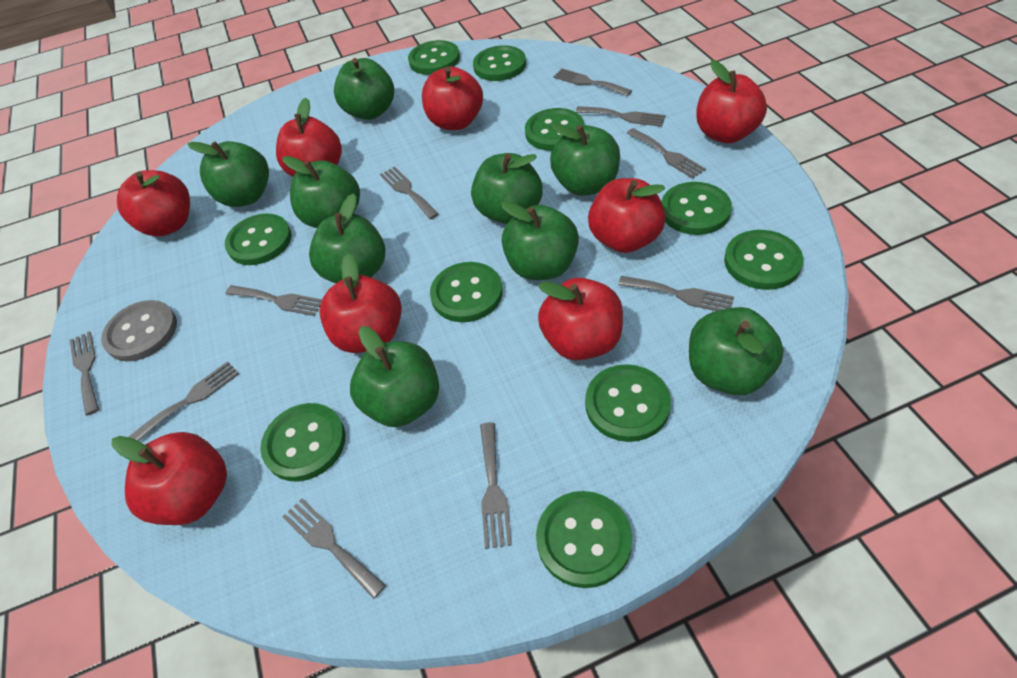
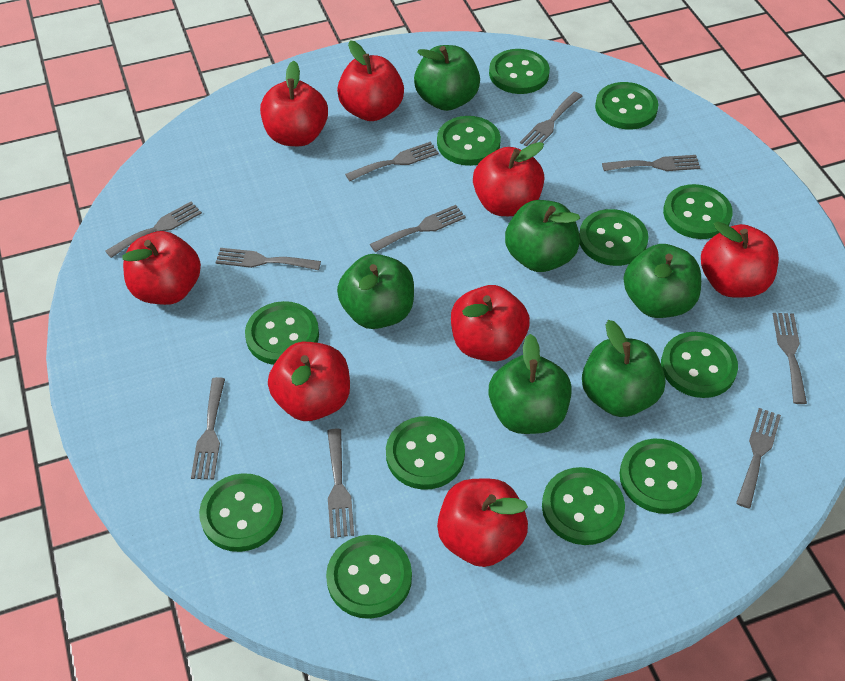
green apple: 9 -> 6
green button: 10 -> 12
grey button: 1 -> 0

